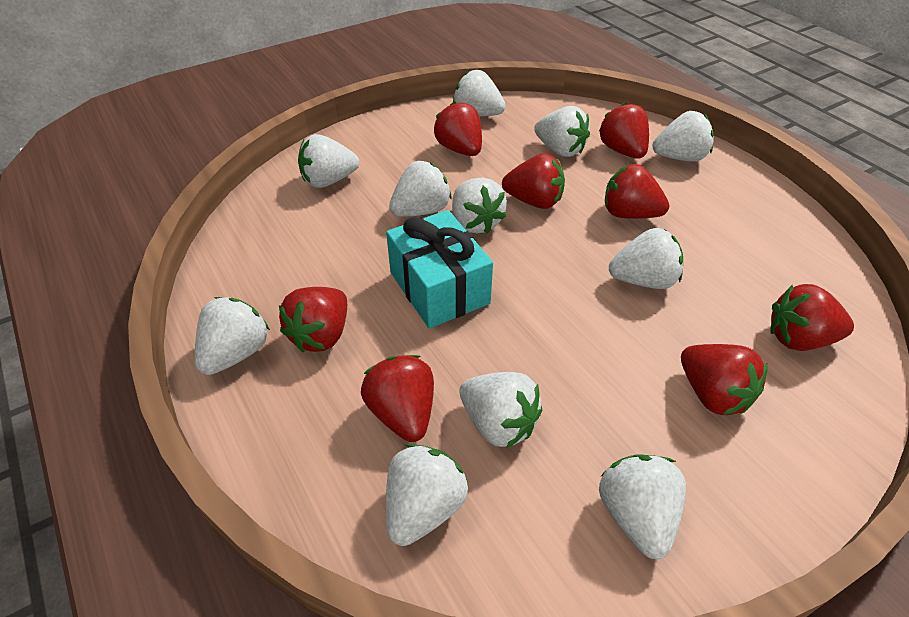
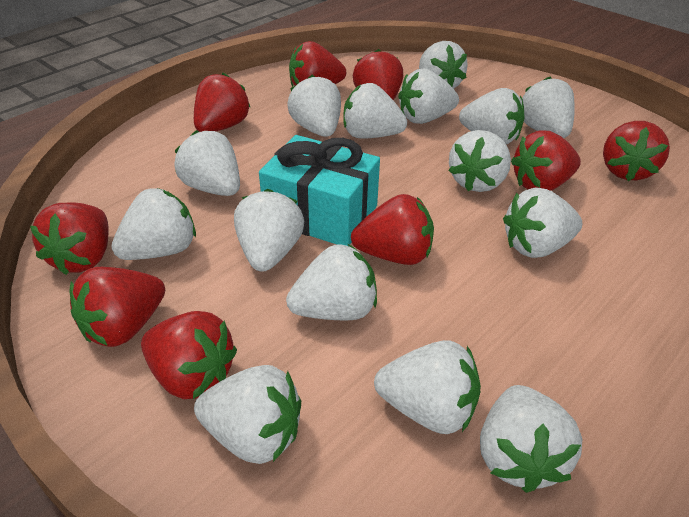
red strawberry: 8 -> 9
white strawberry: 11 -> 15

